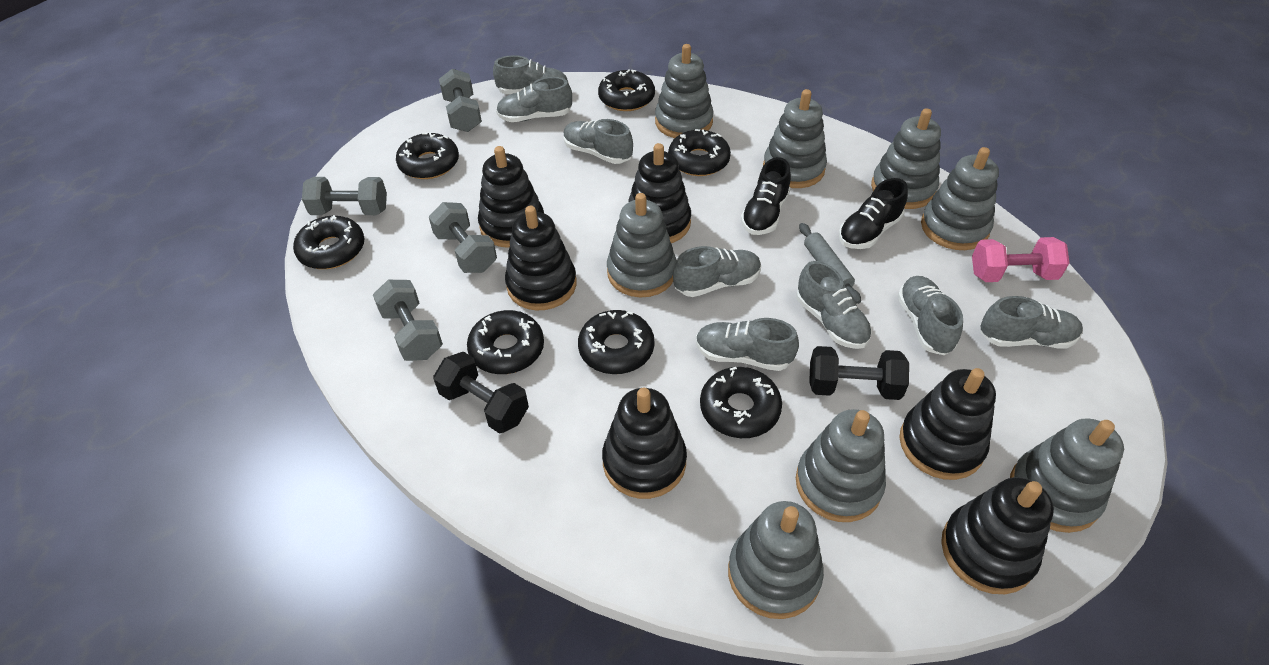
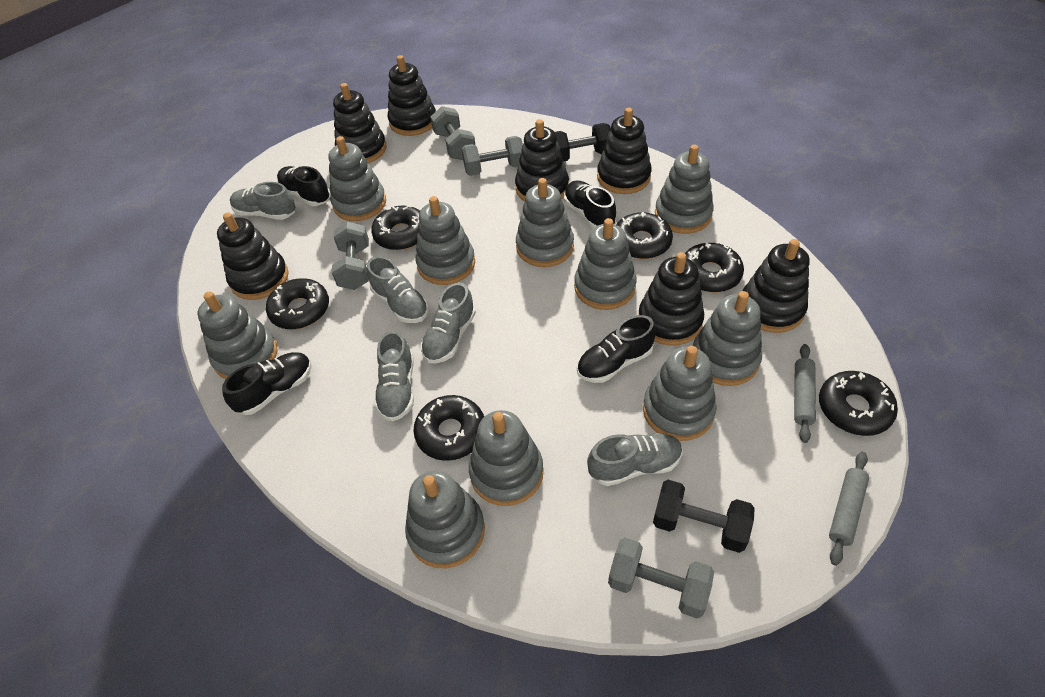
black donut: 7 -> 6
black shoe: 2 -> 4
black stacking toy: 6 -> 7
grey rolling pin: 1 -> 2
grey shoe: 8 -> 5
grey stacking toy: 8 -> 10
pink dumbbell: 1 -> 0

